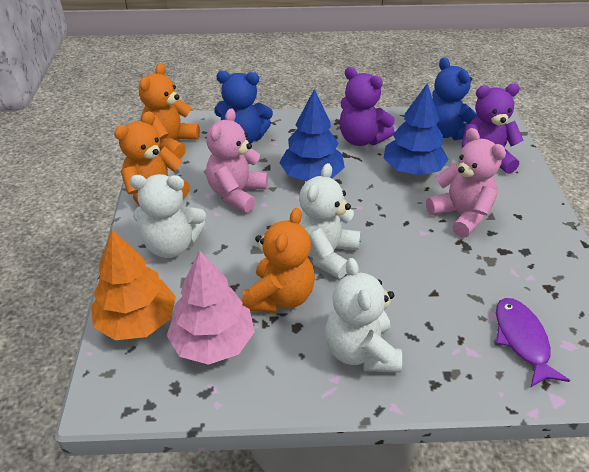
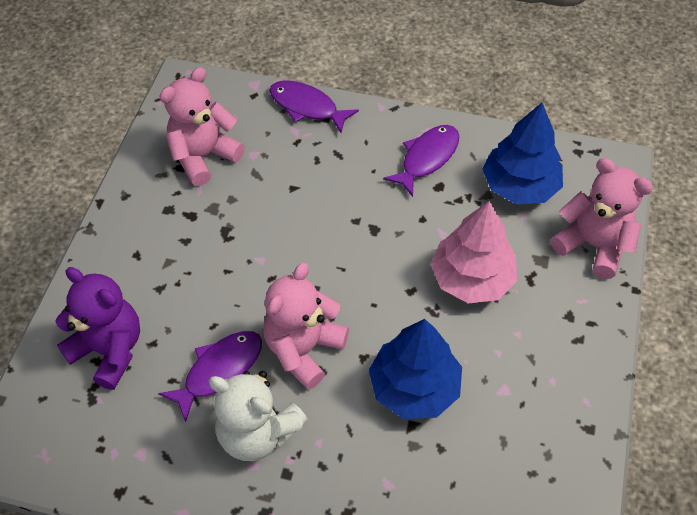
blue teddy bear: 2 -> 0
orange teddy bear: 3 -> 0
orange tree: 1 -> 0
pink teddy bear: 2 -> 3
purple fish: 1 -> 3
purple teddy bear: 2 -> 1
white teddy bear: 3 -> 1

